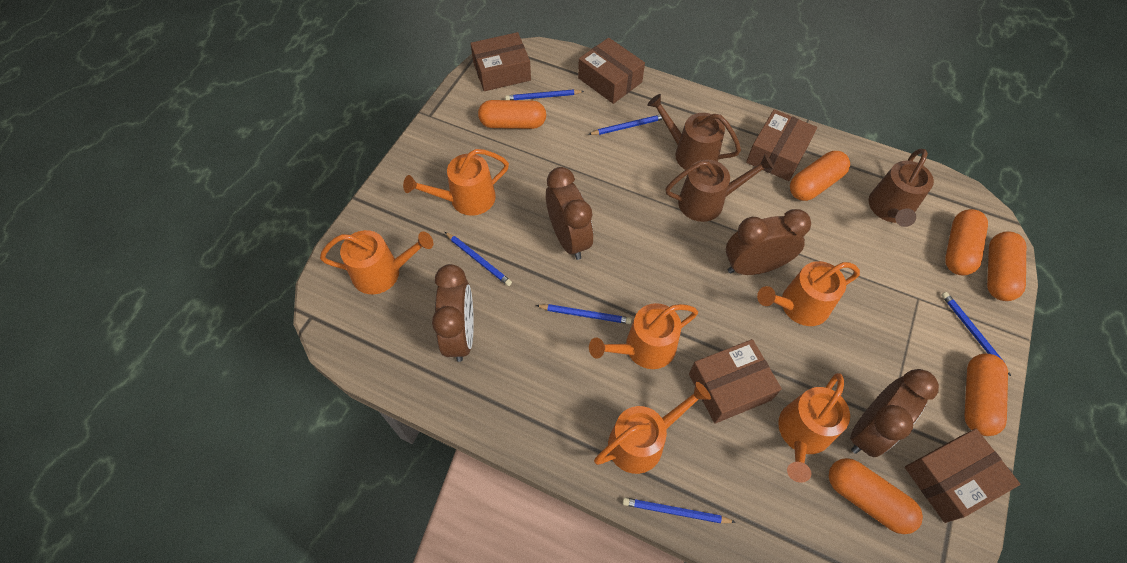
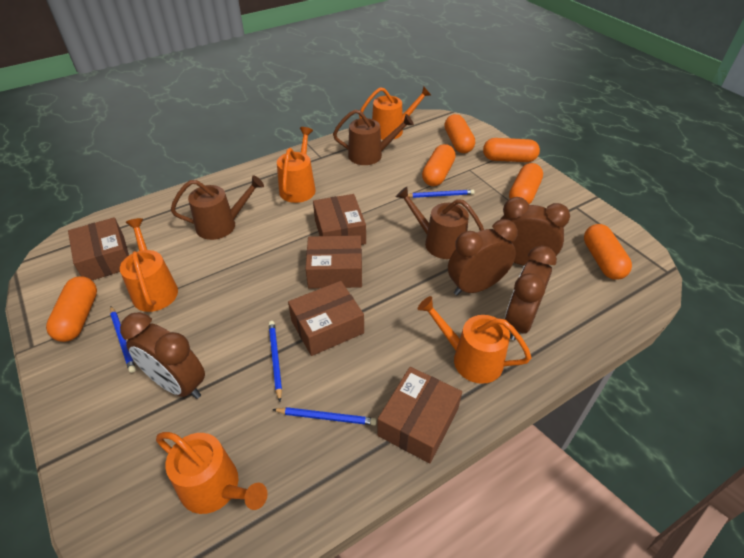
blue pencil: 6 -> 4
orange watering can: 6 -> 5

